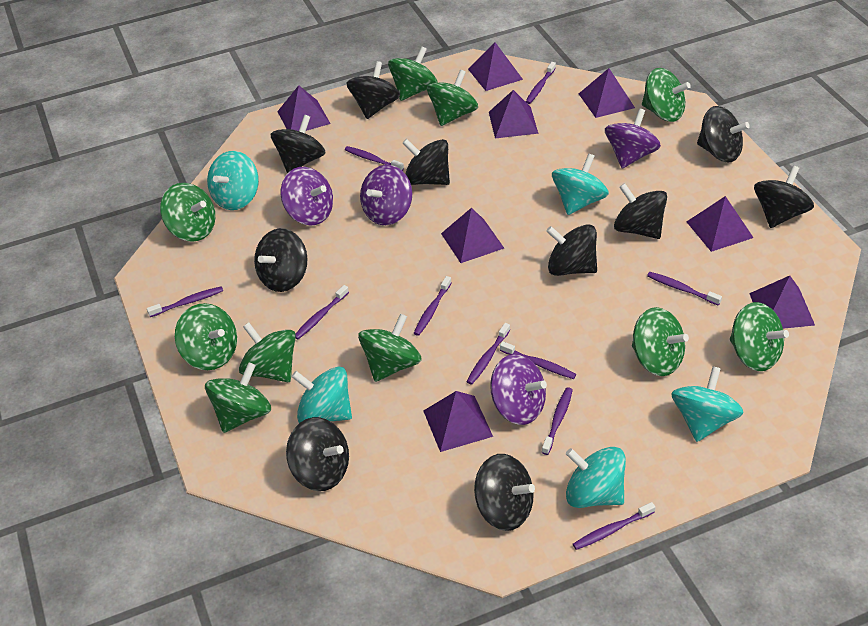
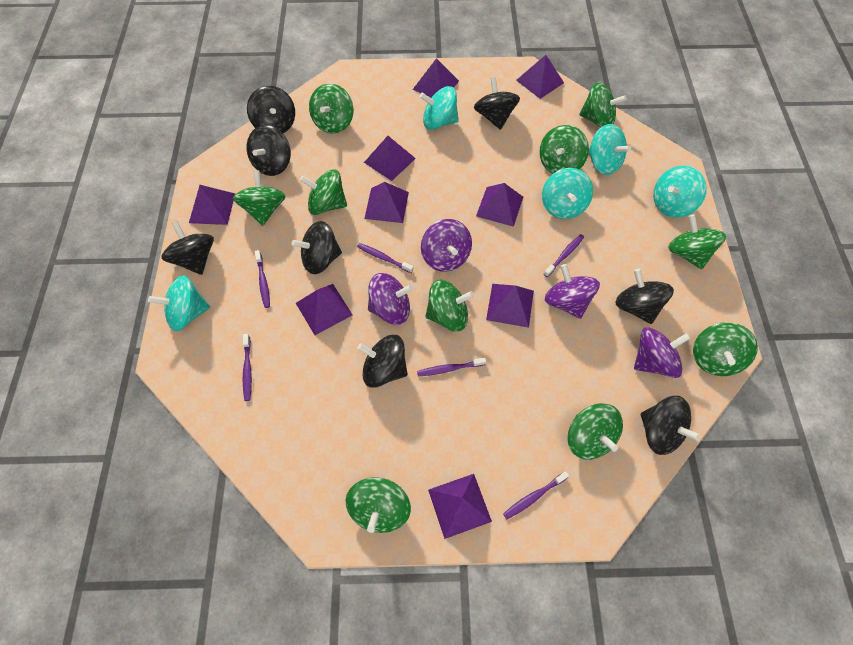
black spinning top: 10 -> 8
purple pyramid: 8 -> 9
purple toothbrush: 10 -> 6

